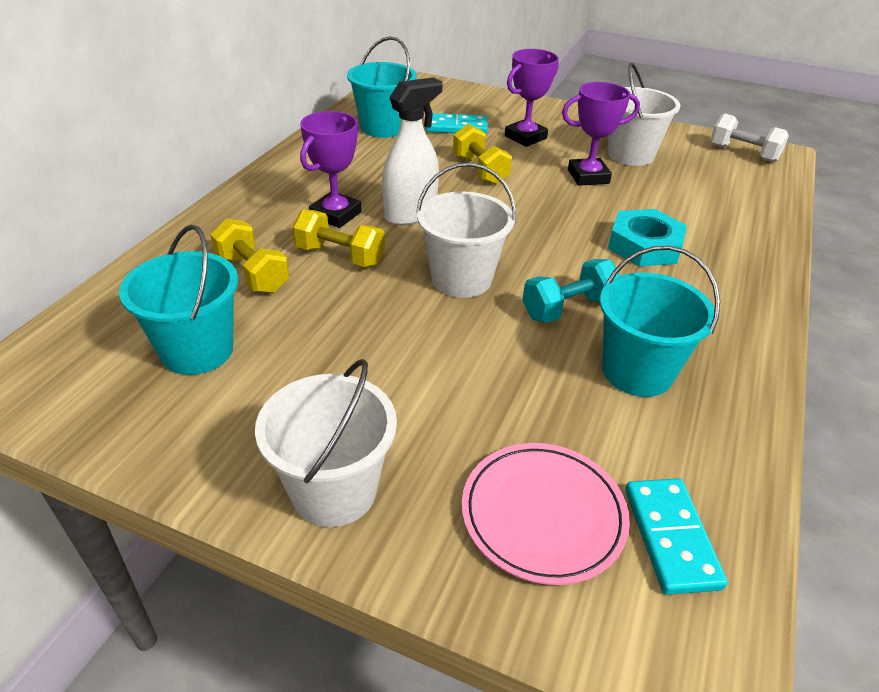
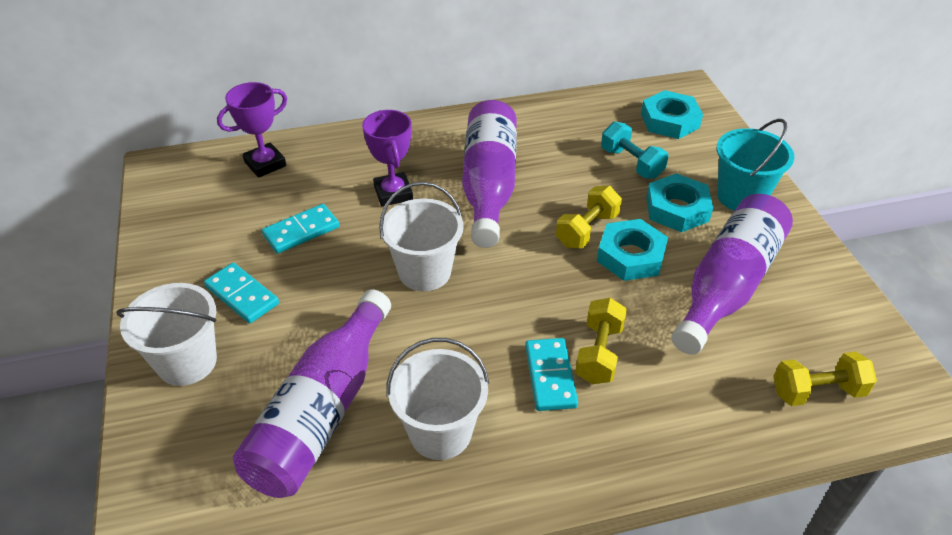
pink plate: 1 -> 0
purple bottle: 0 -> 3
purple trophy: 3 -> 2
turquoise bucket: 3 -> 1
turquoise domino: 2 -> 3
turquoise nut: 1 -> 3
white dumbbell: 1 -> 0
white spray bottle: 1 -> 0

